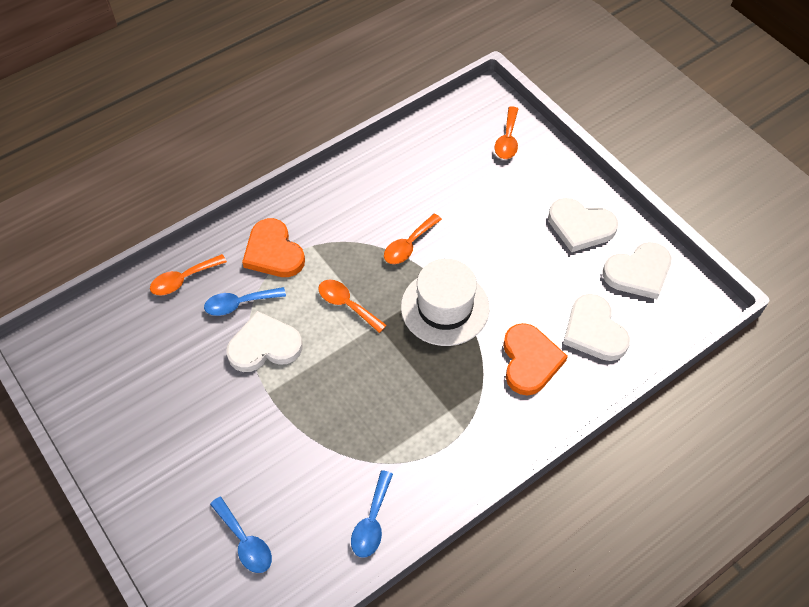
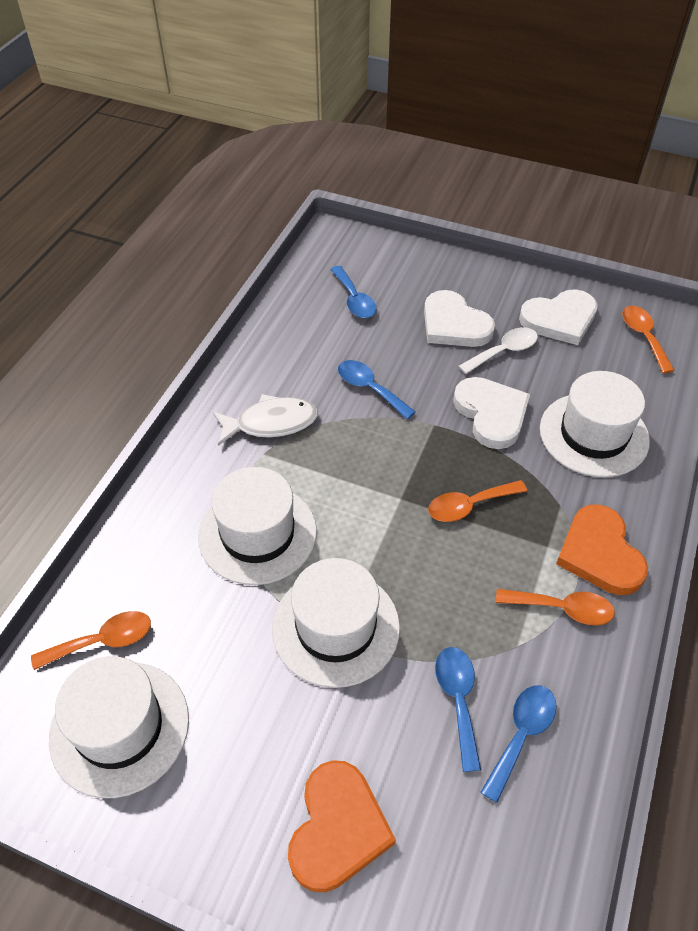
blue spoon: 3 -> 4
white fish: 0 -> 1
white hat: 1 -> 4
white heart: 4 -> 3
white spoon: 0 -> 1

